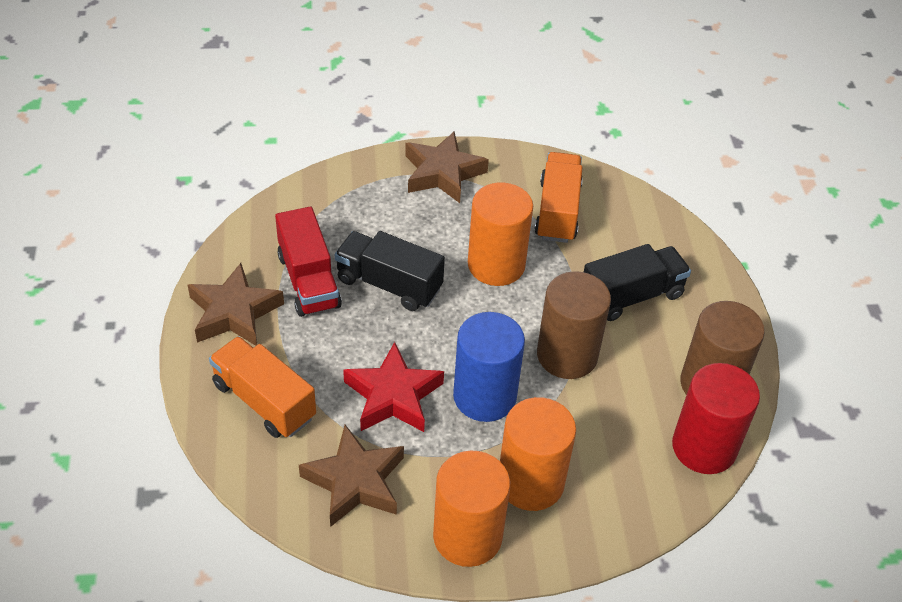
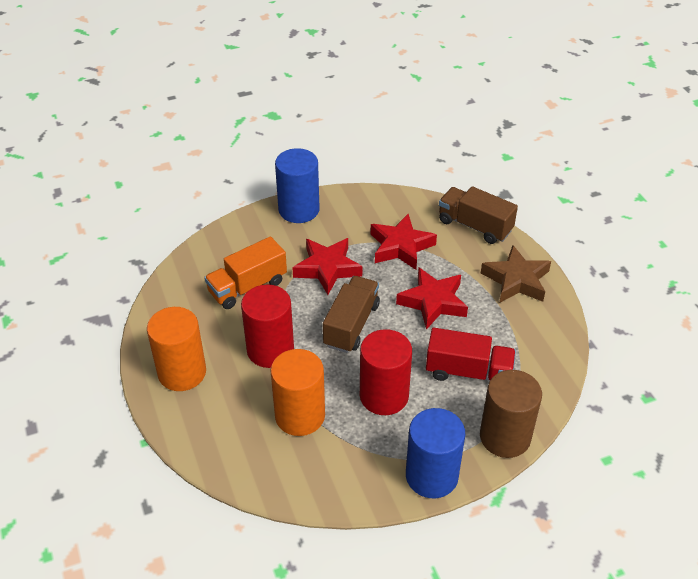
black truck: 2 -> 0
blue cylinder: 1 -> 2
brown cylinder: 2 -> 1
brown star: 3 -> 1
brown truck: 0 -> 2
orange cylinder: 3 -> 2
orange truck: 2 -> 1
red cylinder: 1 -> 2
red star: 1 -> 3

